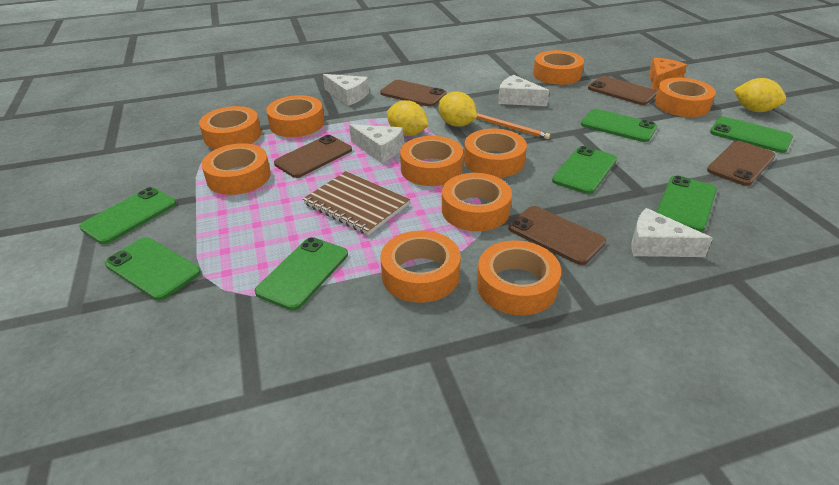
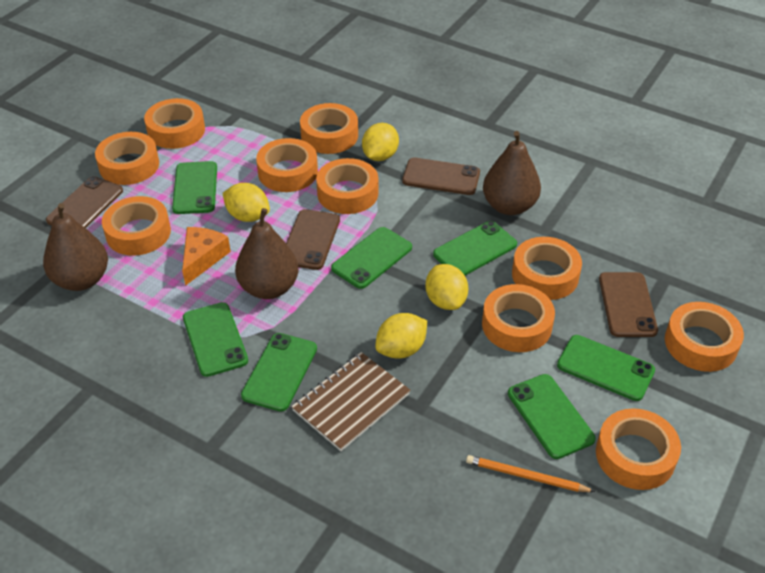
brown pear: 0 -> 3
brown phone: 5 -> 4
white cheese: 4 -> 0
yellow lemon: 3 -> 4

